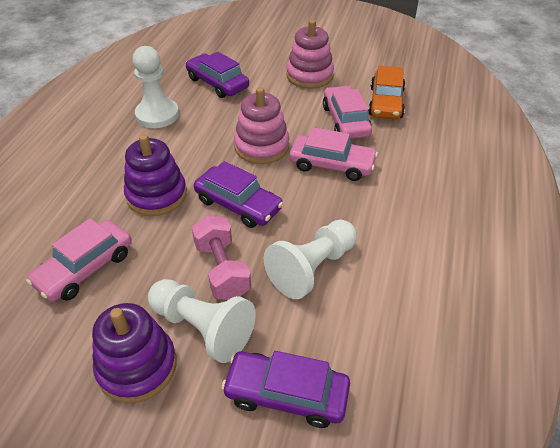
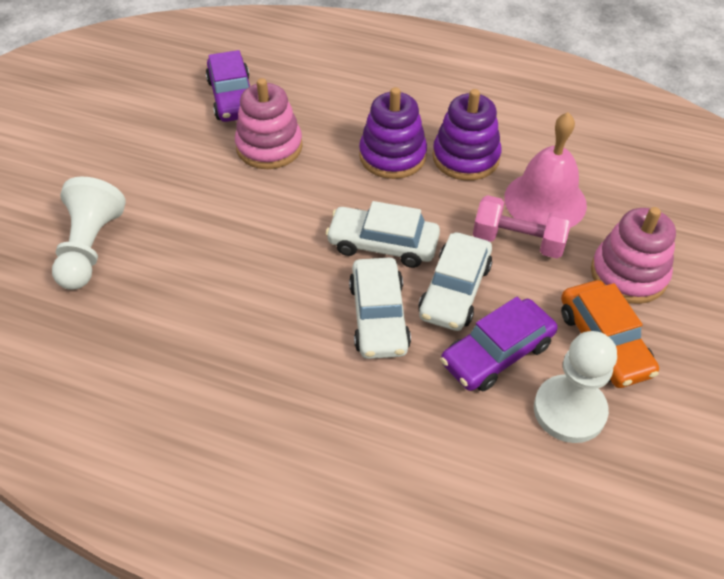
pink bell: 0 -> 1
pink car: 3 -> 0
purple car: 3 -> 2
white car: 0 -> 3
white pawn: 3 -> 2

